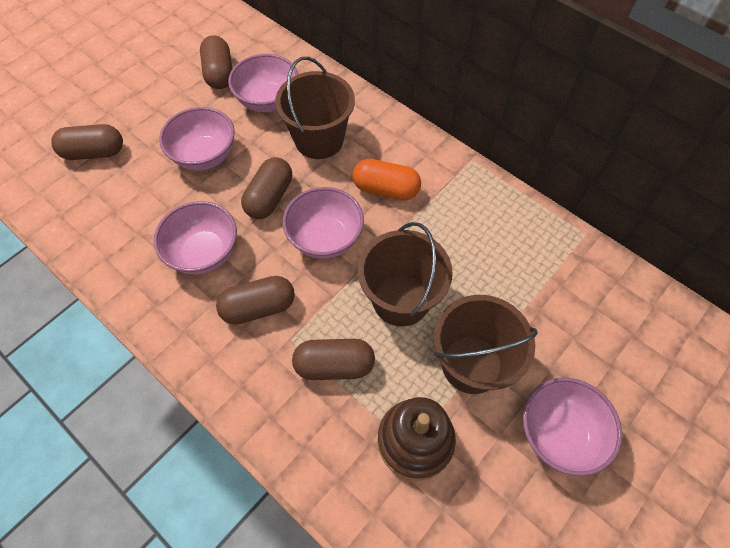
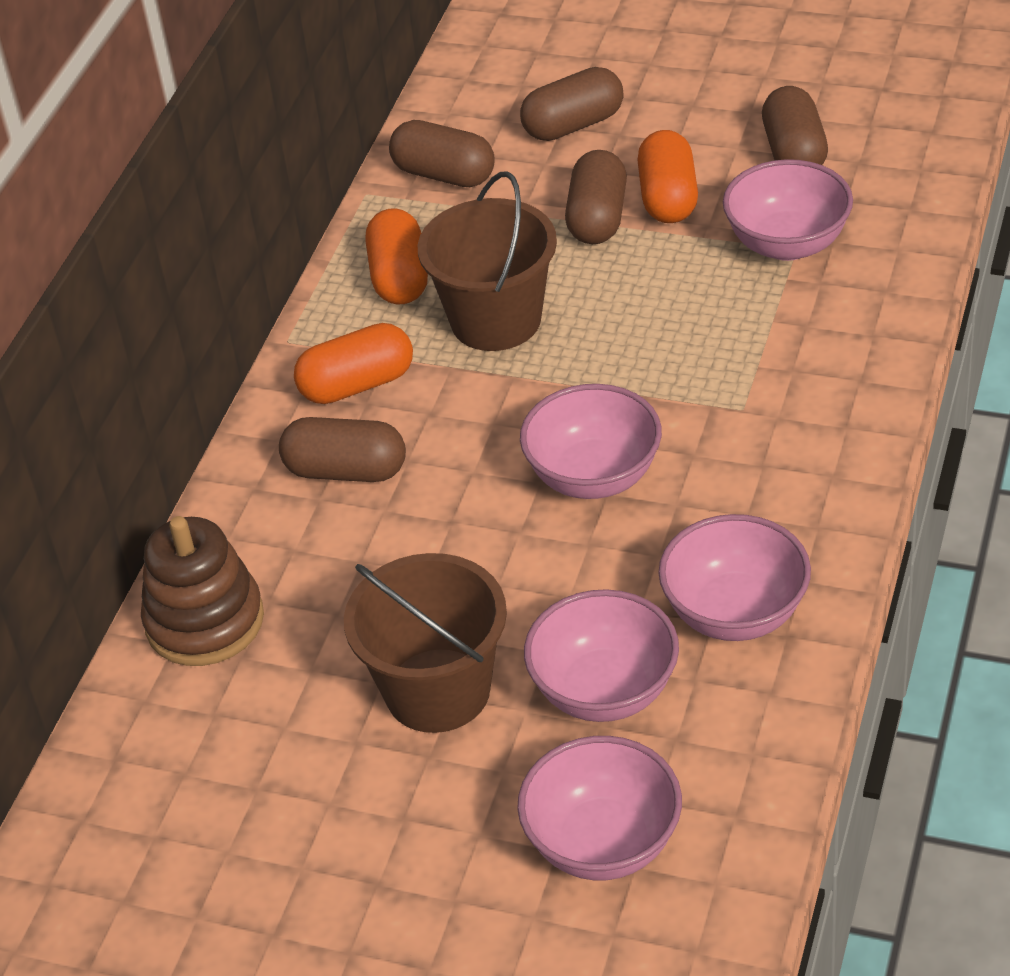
brown bucket: 3 -> 2
orange capsule: 1 -> 3

